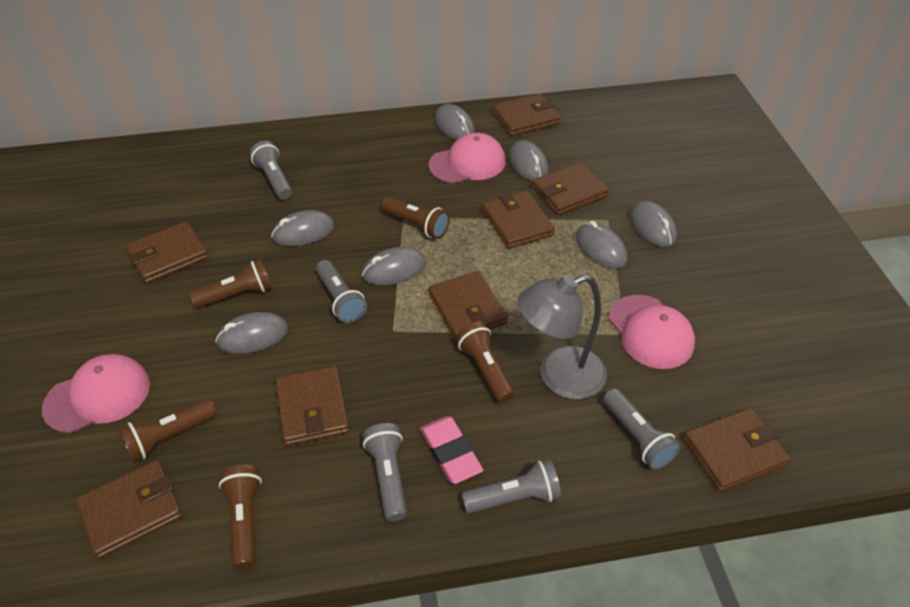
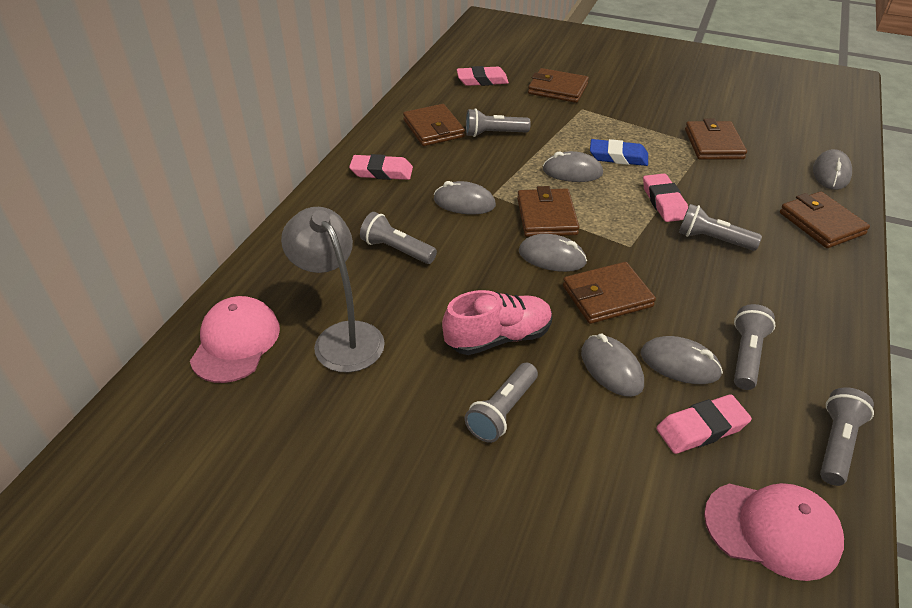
blue eraser: 0 -> 1
brown flashlight: 5 -> 0
brown wallet: 8 -> 6
grey flashlight: 5 -> 6
grey mouse: 7 -> 6
pink cap: 3 -> 2
pink eraser: 1 -> 4
pink shoe: 0 -> 1

